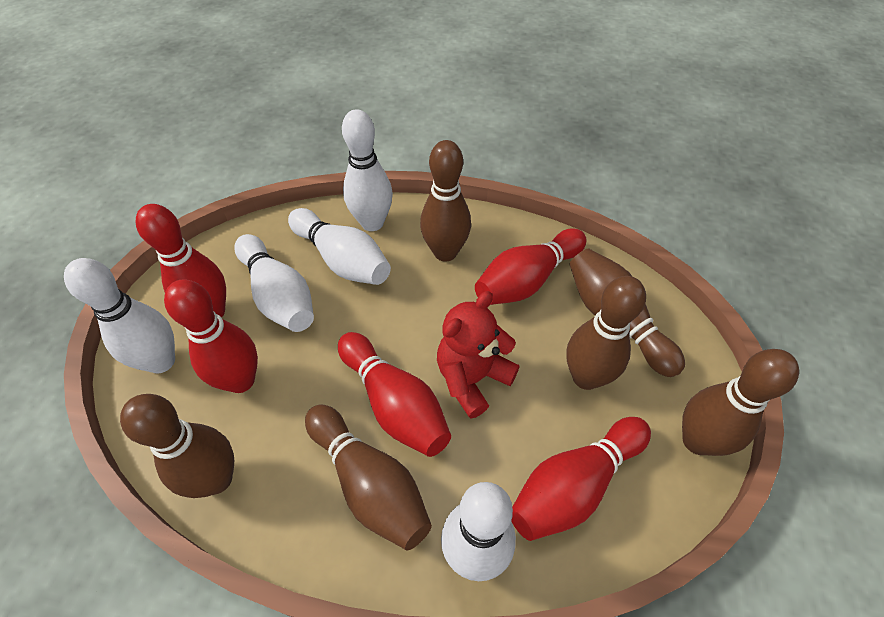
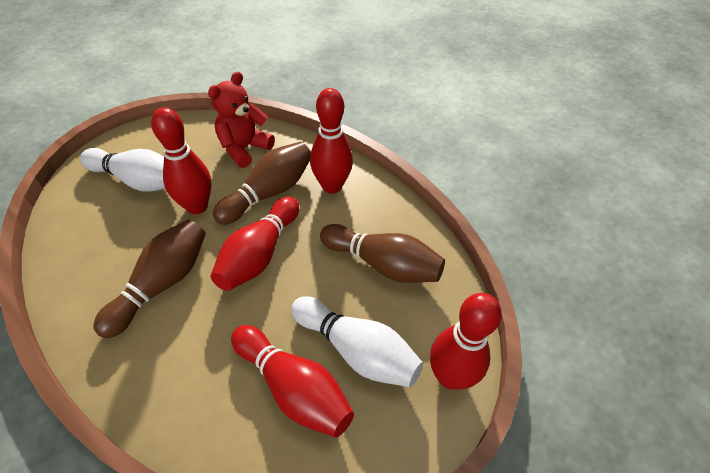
brown bowling pin: 6 -> 3
white bowling pin: 5 -> 2

